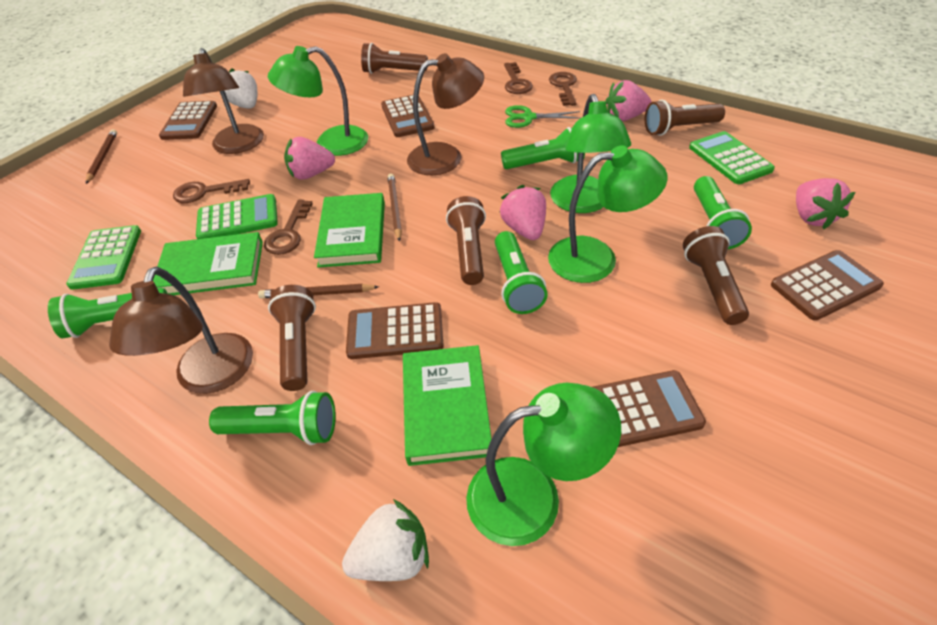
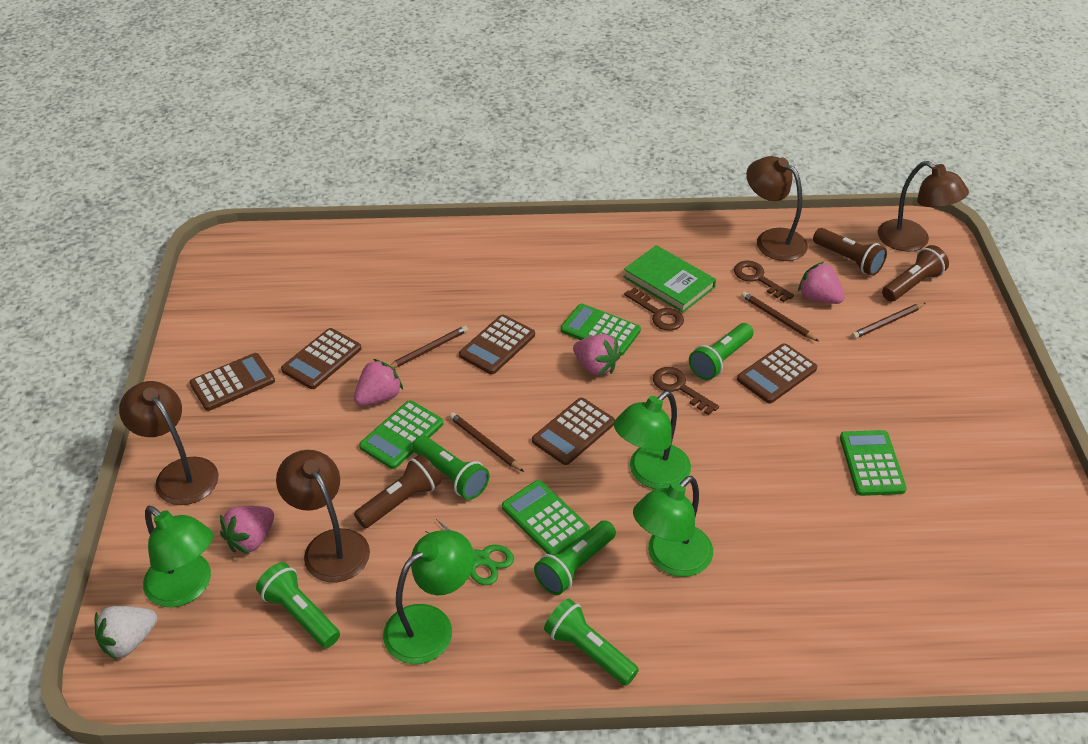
brown flashlight: 5 -> 3
brown key: 4 -> 3
brown lamp: 3 -> 4
brown pencil: 3 -> 4
green book: 3 -> 1
green calculator: 3 -> 4
white strawberry: 2 -> 1

